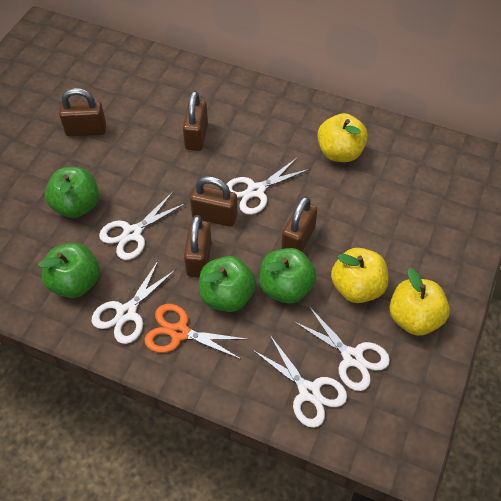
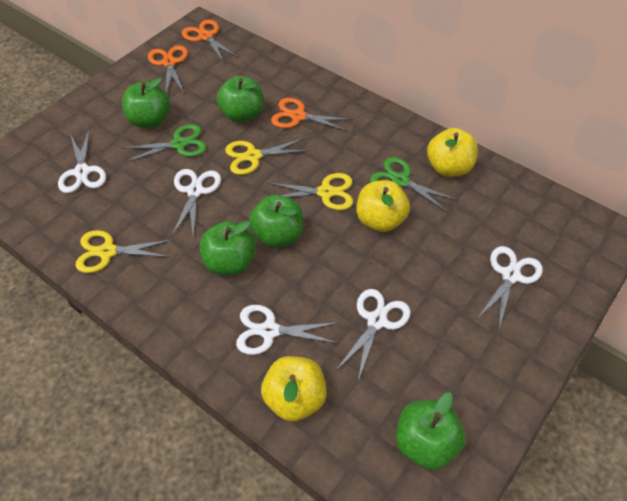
brown padlock: 5 -> 0
green apple: 4 -> 5
green scissors: 0 -> 2
orange scissors: 1 -> 3
yellow scissors: 0 -> 3

